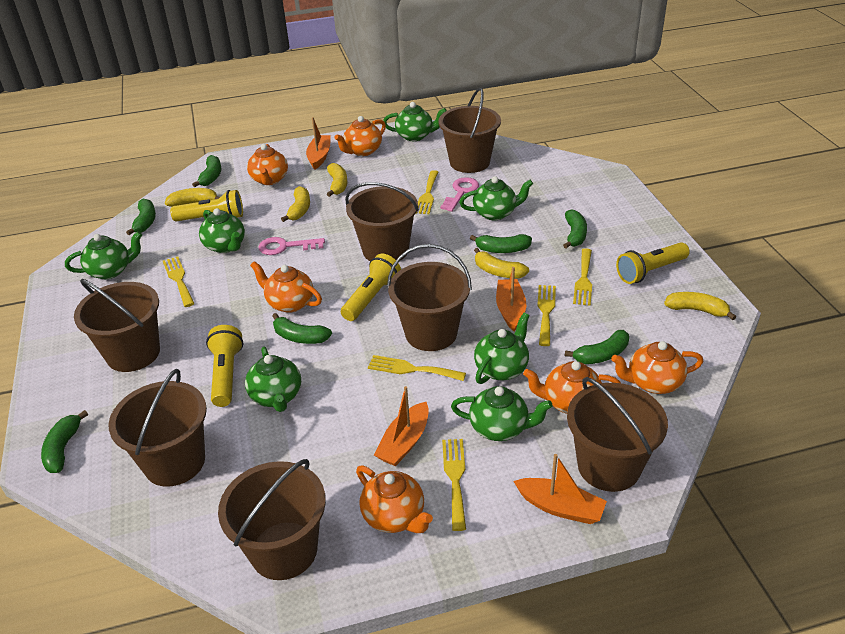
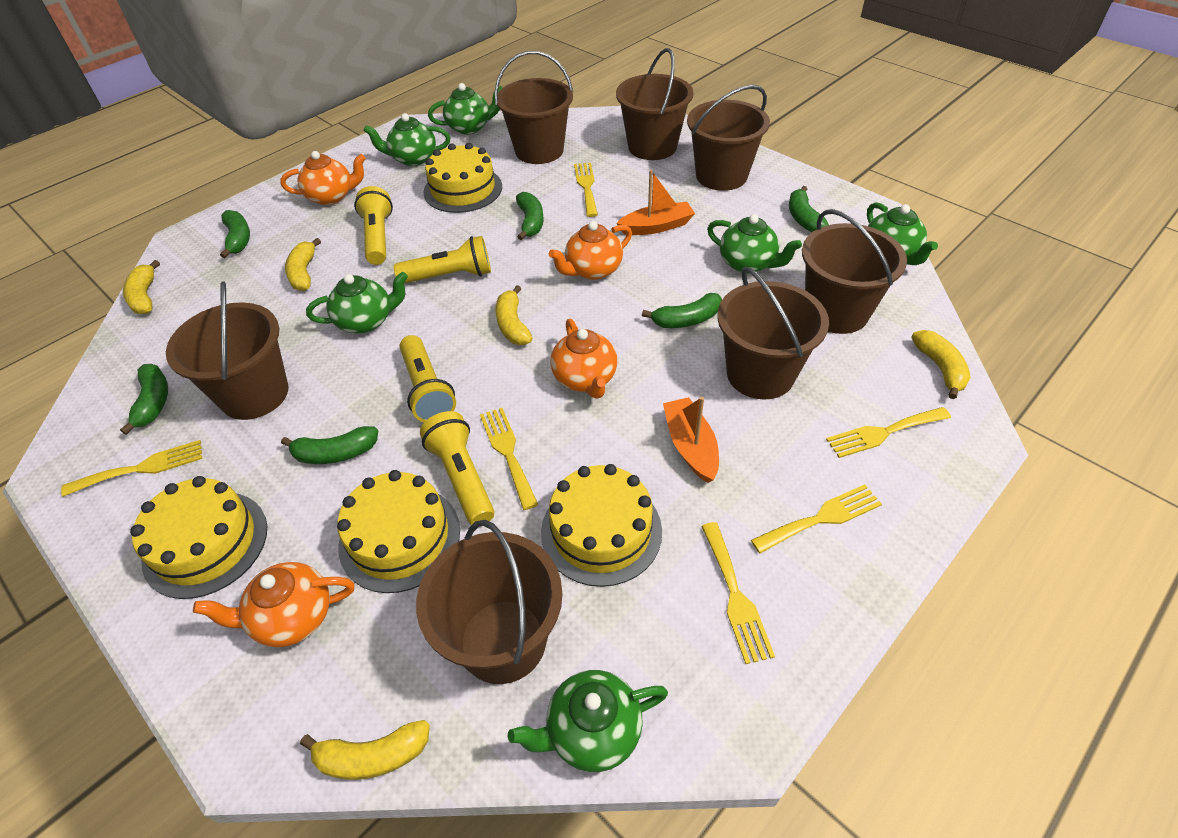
green banana: 7 -> 6
green teapot: 7 -> 6
orange boat: 4 -> 2
orange teapot: 6 -> 4
pink key: 2 -> 0
yellow cake: 0 -> 4

